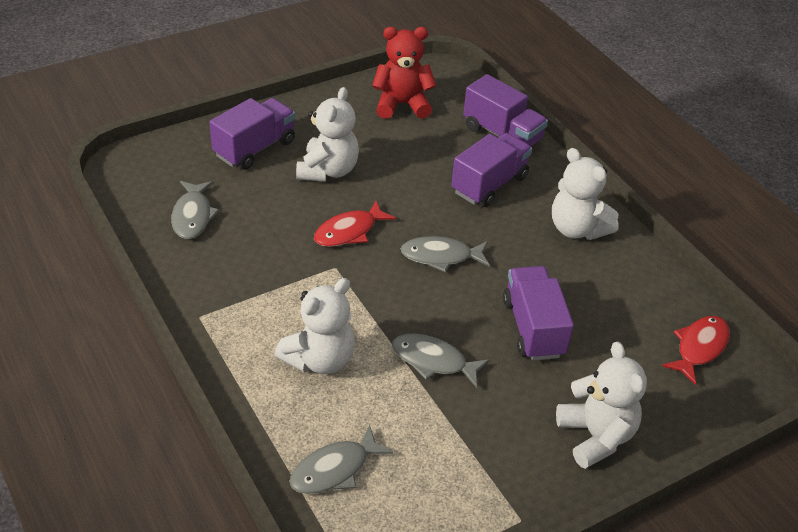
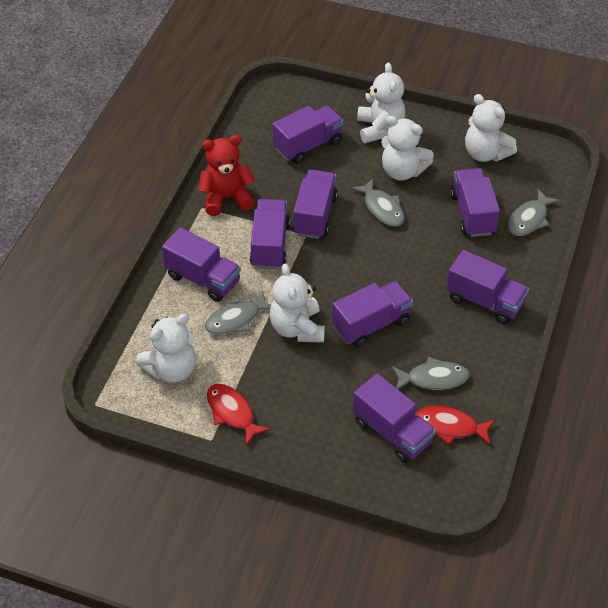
purple truck: 4 -> 8
white teddy bear: 4 -> 5

